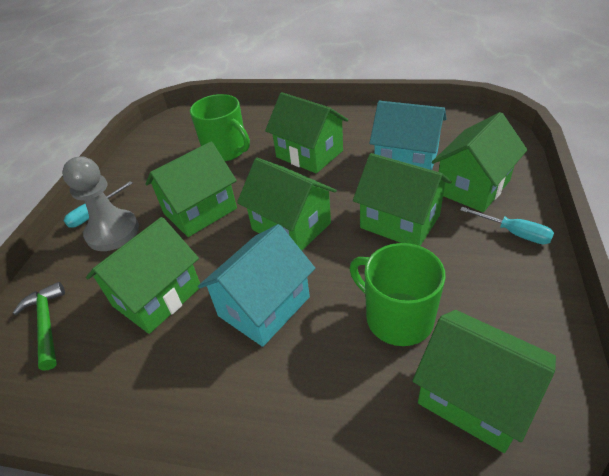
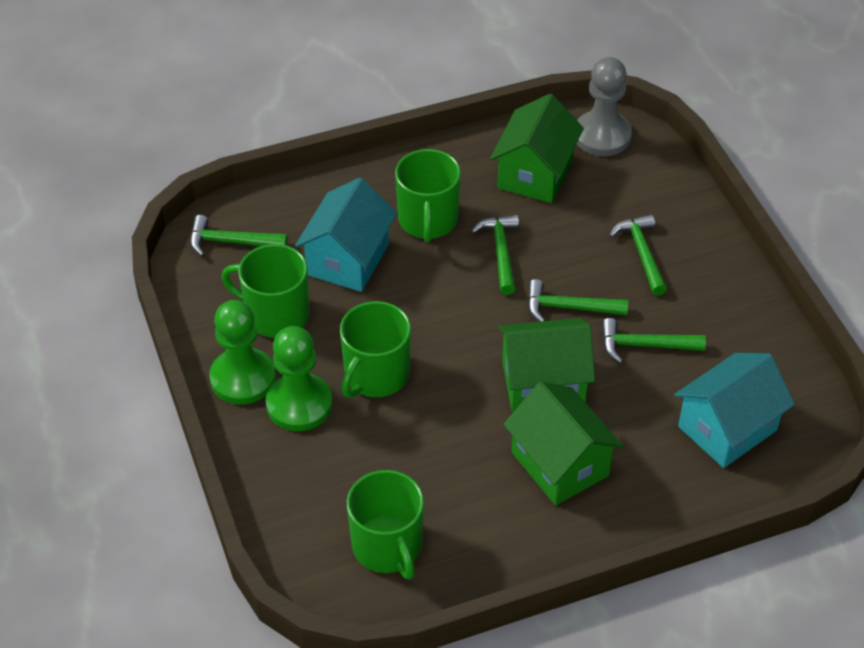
green hammer: 1 -> 5
green house: 7 -> 3
green mug: 2 -> 4
green pawn: 0 -> 2
turquoise screwdriver: 2 -> 0

